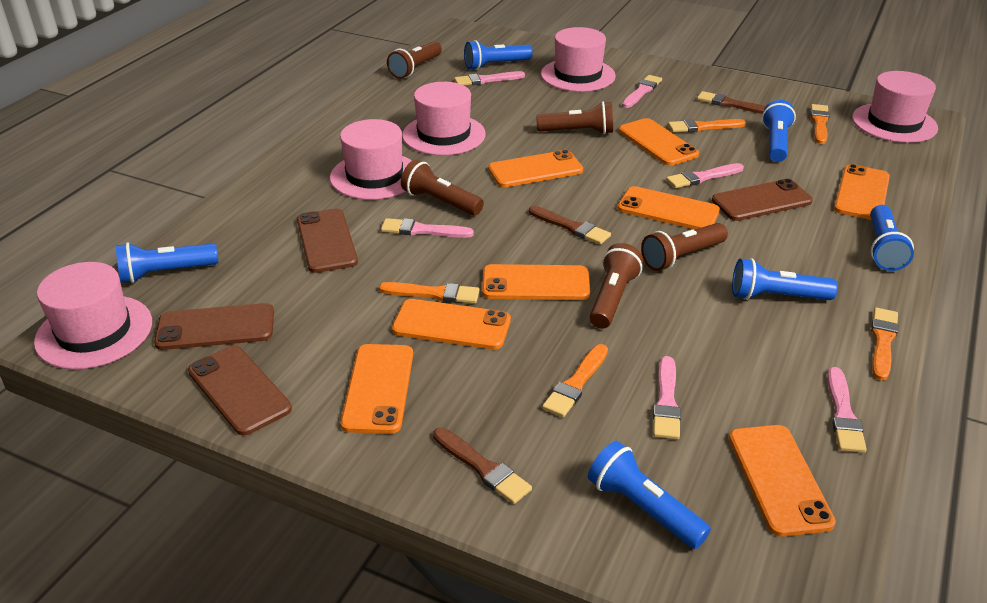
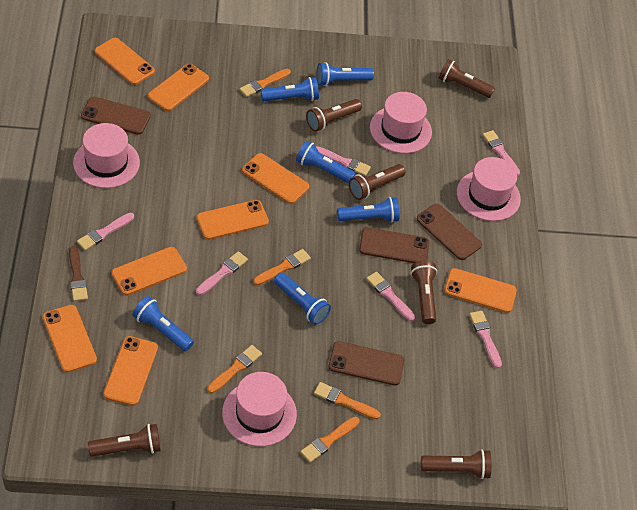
brown brush: 3 -> 1
brown flashlight: 5 -> 6
pink hat: 5 -> 4

